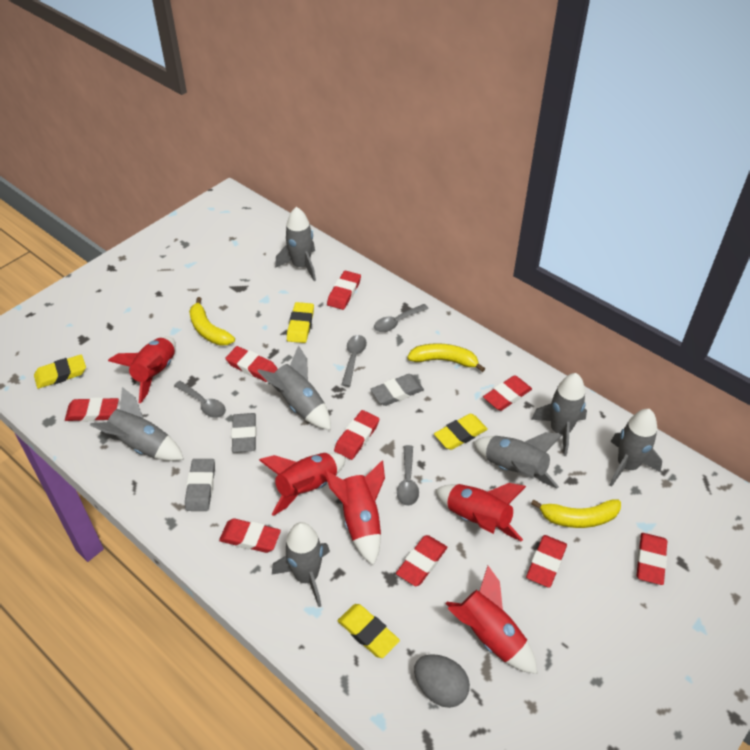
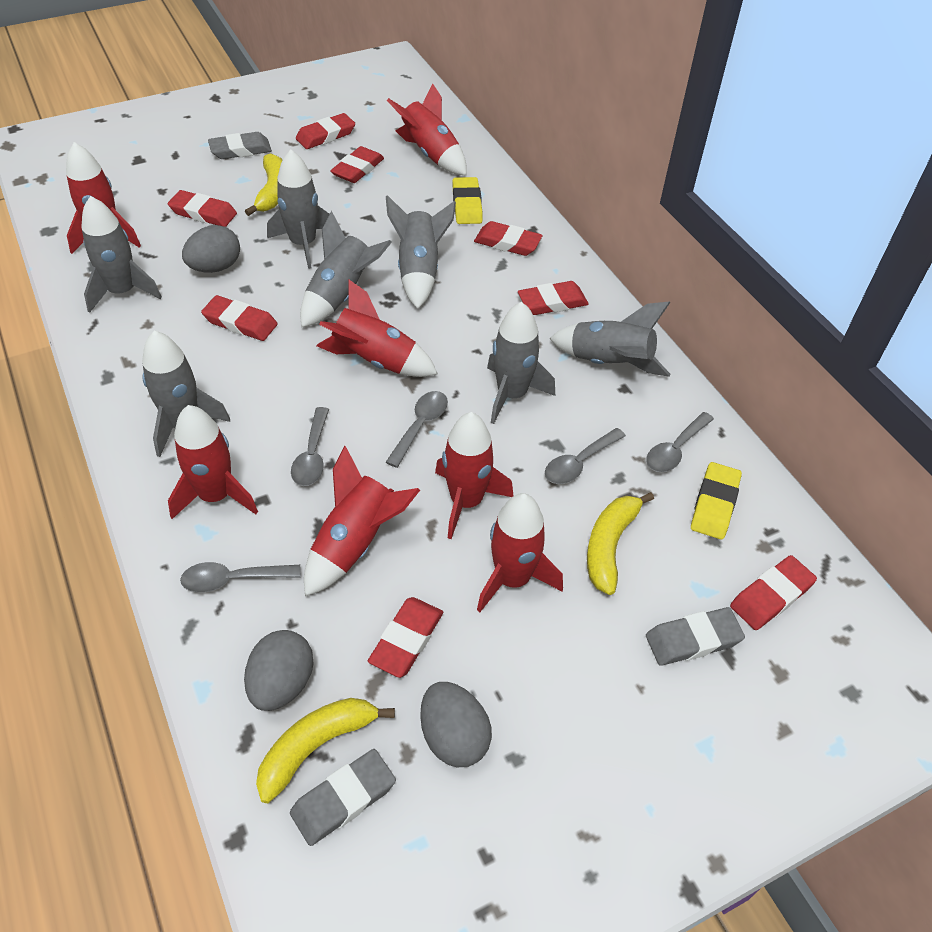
grey egg: 1 -> 3
grey spoon: 4 -> 5
red eraser: 9 -> 8
red rocket: 5 -> 7
yellow eraser: 4 -> 2

